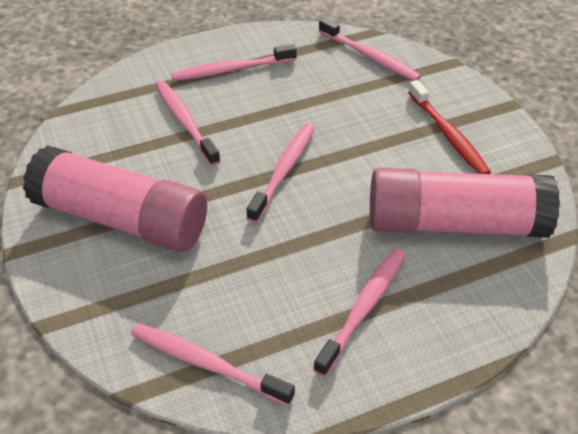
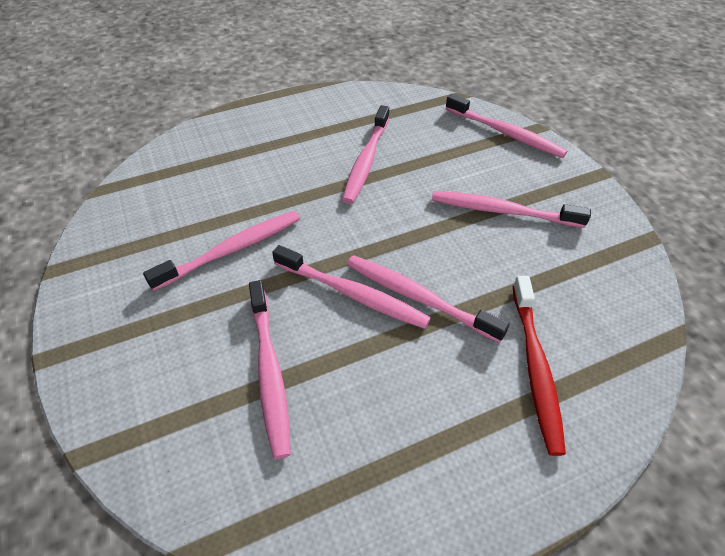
pink glue stick: 2 -> 0
pink toothbrush: 6 -> 7

